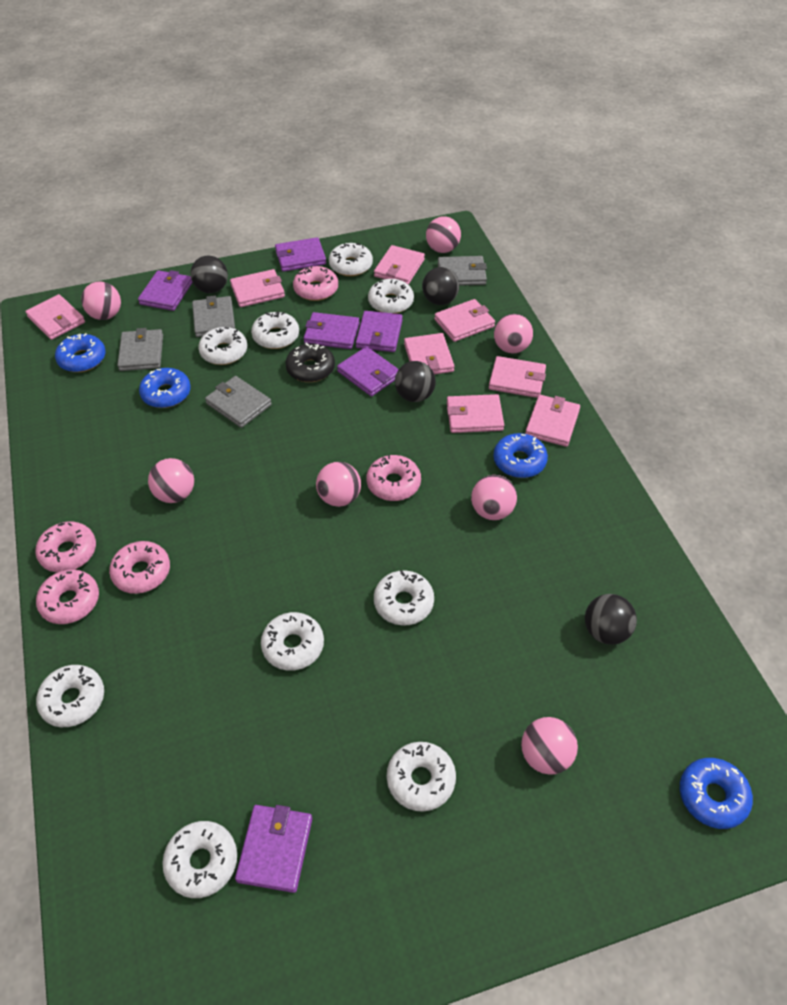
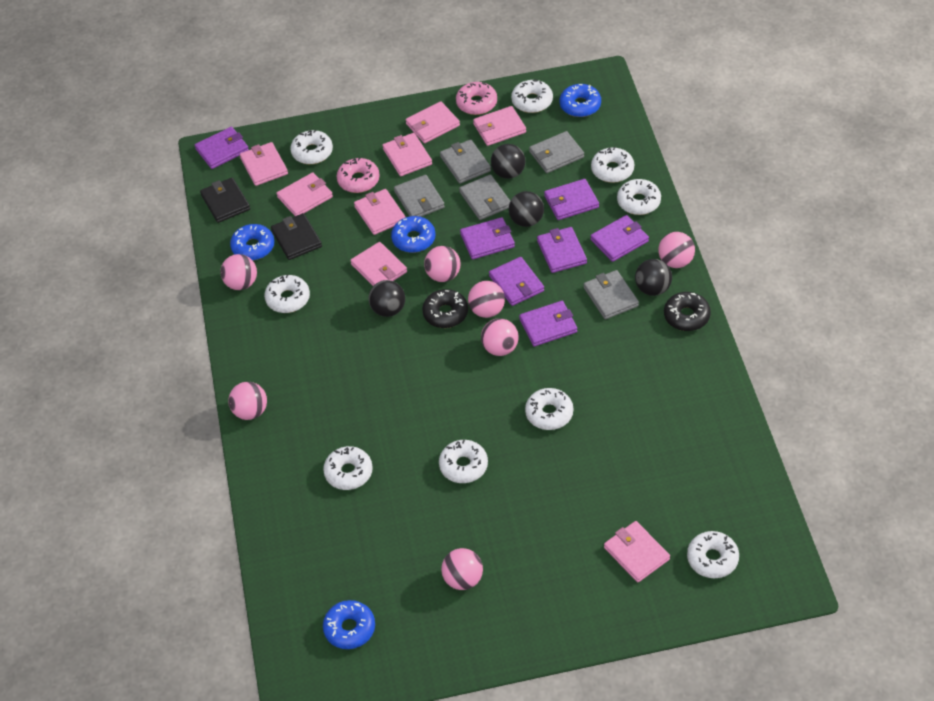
black donut: 1 -> 2
black wallet: 0 -> 2
grey wallet: 4 -> 5
pink donut: 5 -> 2
purple wallet: 6 -> 7

